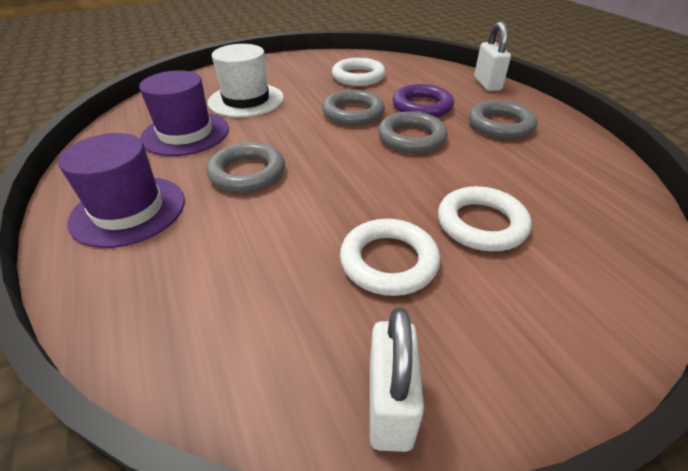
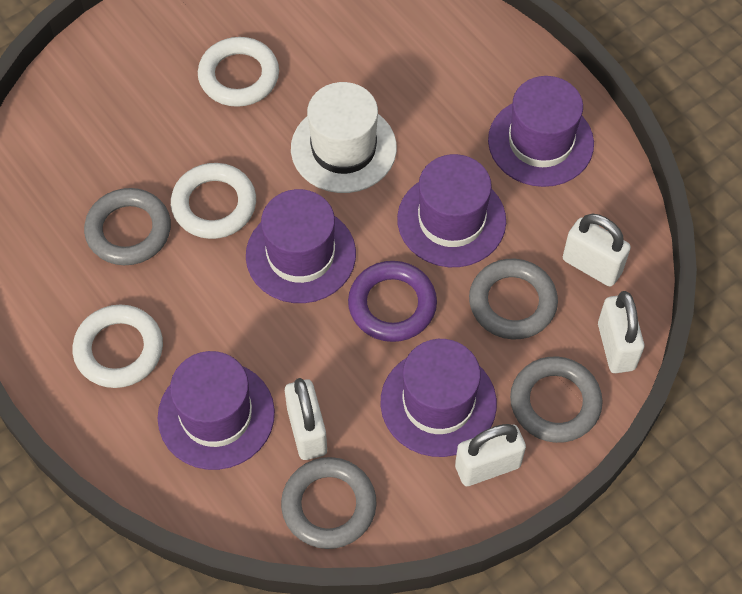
purple hat: 2 -> 5
white padlock: 2 -> 4

